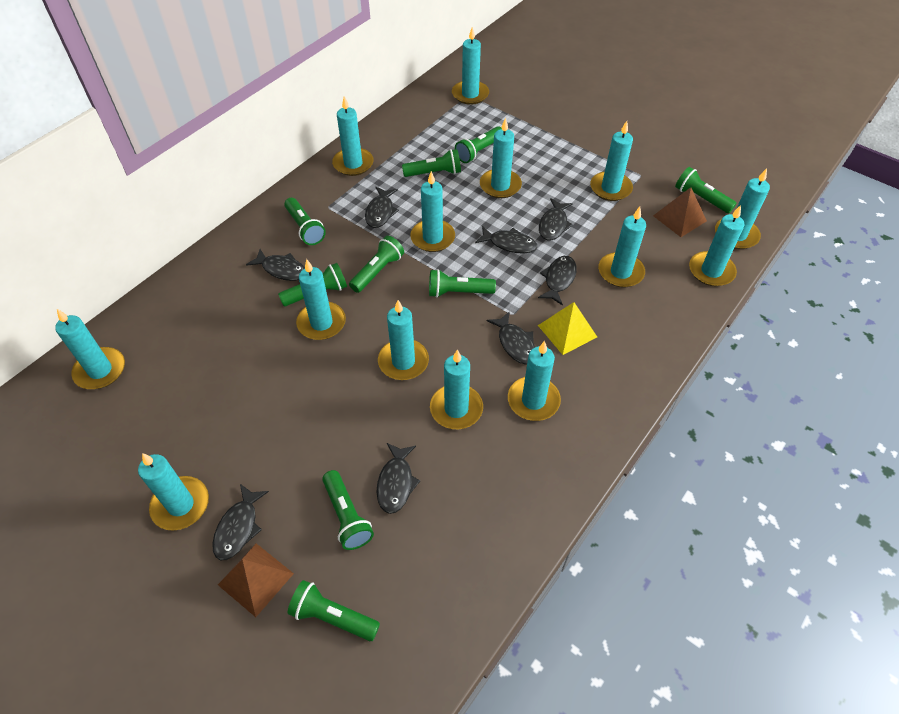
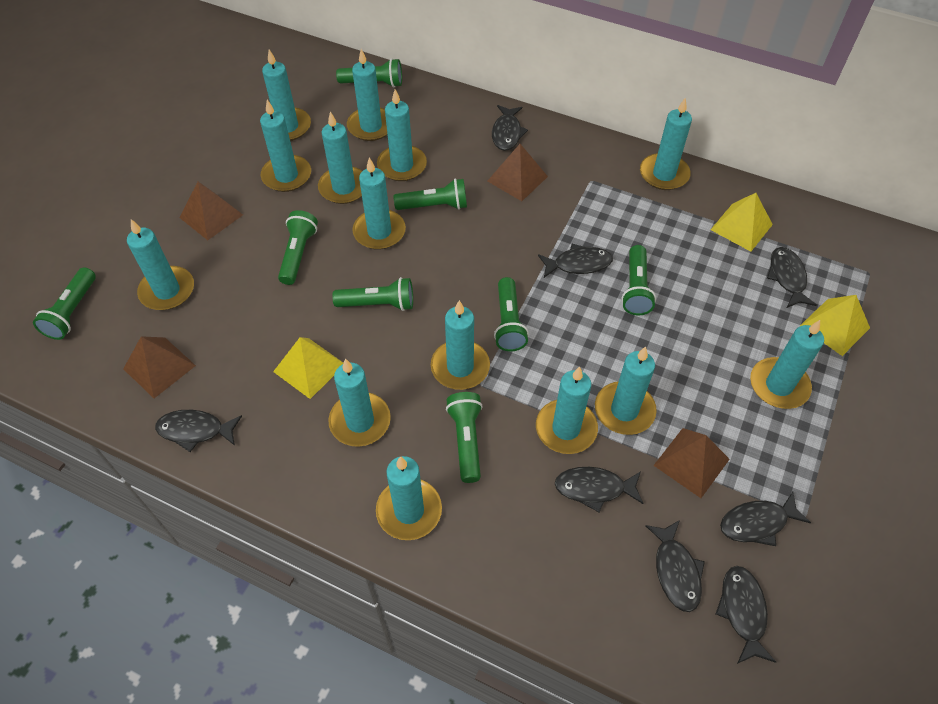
brown pyramid: 2 -> 4
green flashlight: 9 -> 8
yellow pyramid: 1 -> 3

